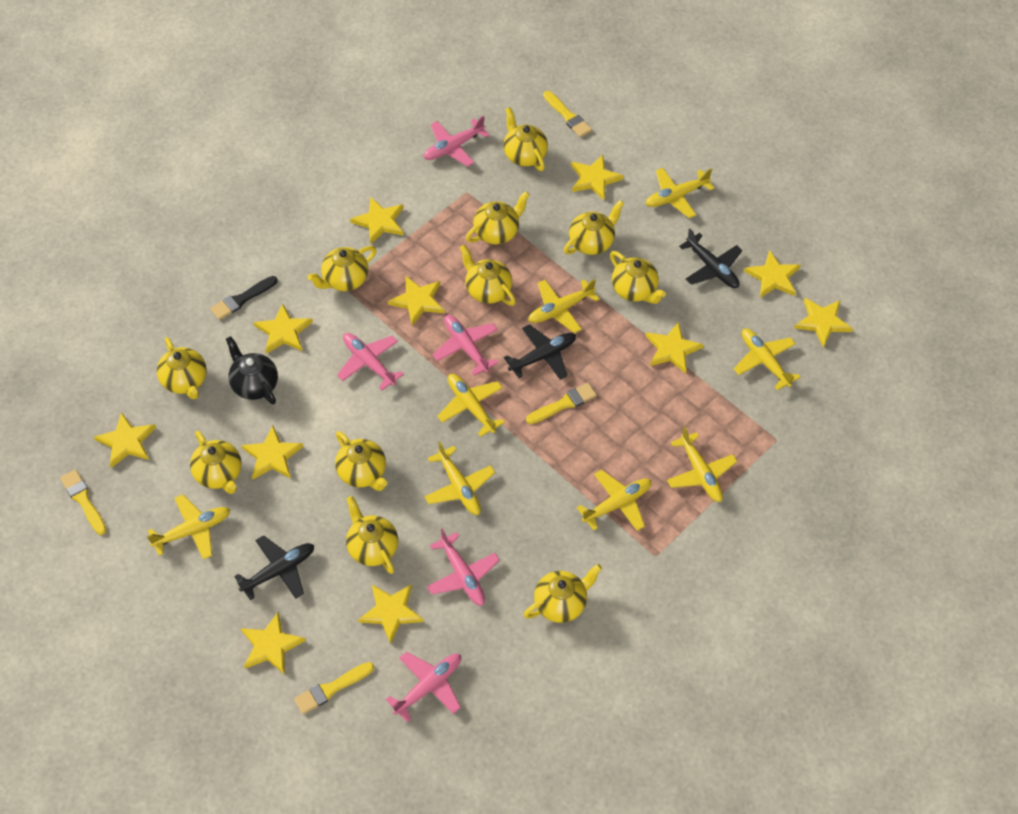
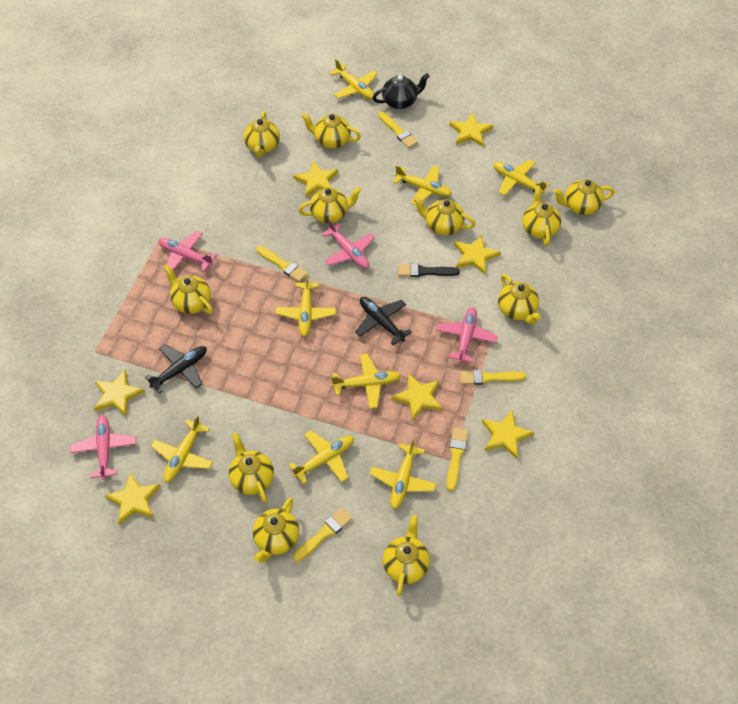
black plane: 3 -> 2
pink plane: 5 -> 4
yellow brush: 4 -> 5
yellow star: 11 -> 7

